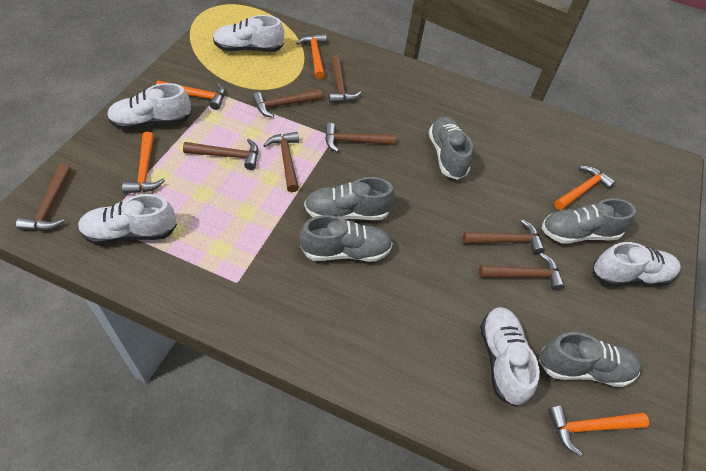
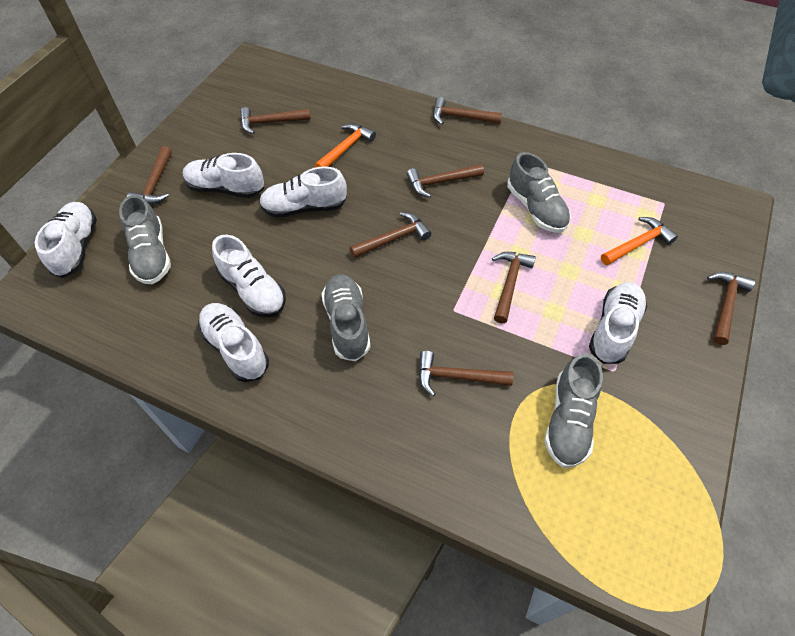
grey shoe: 5 -> 4
orange hammer: 5 -> 2
white shoe: 5 -> 6

